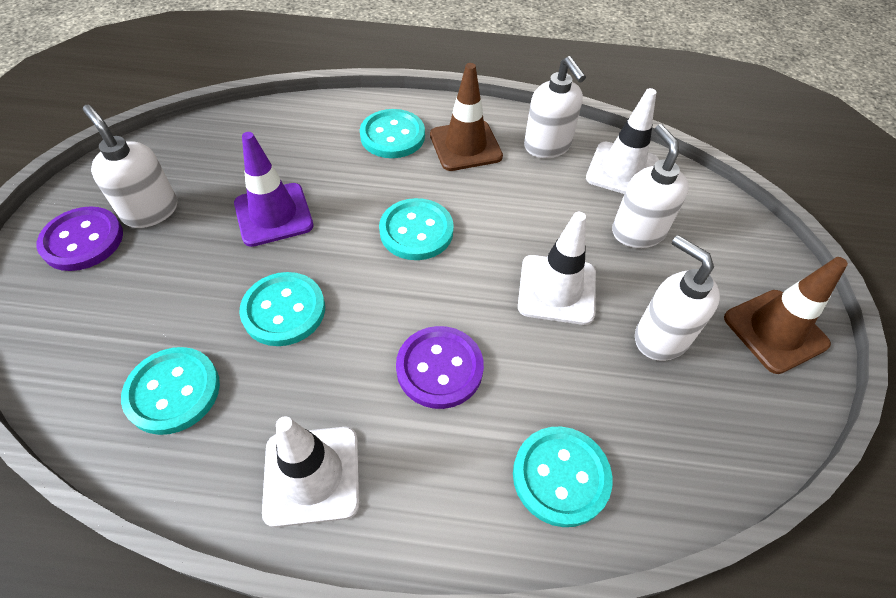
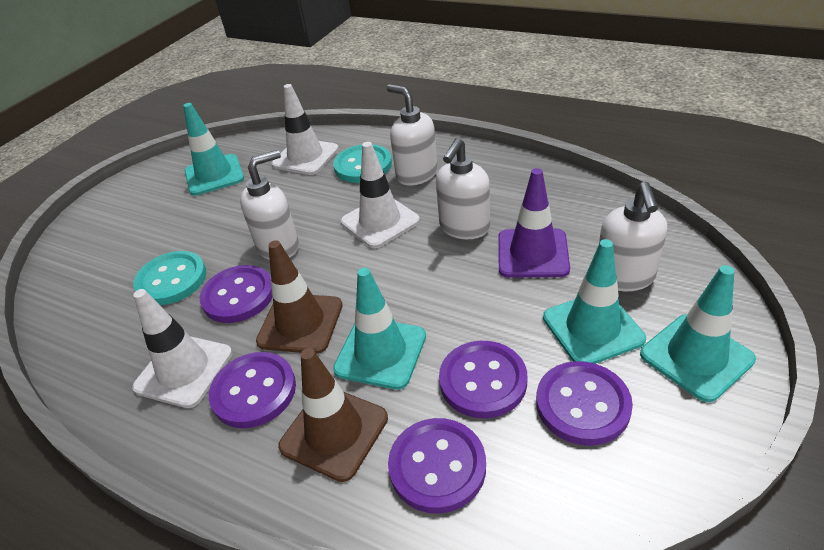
purple button: 2 -> 5
turquoise button: 5 -> 2
turquoise traffic cone: 0 -> 4

